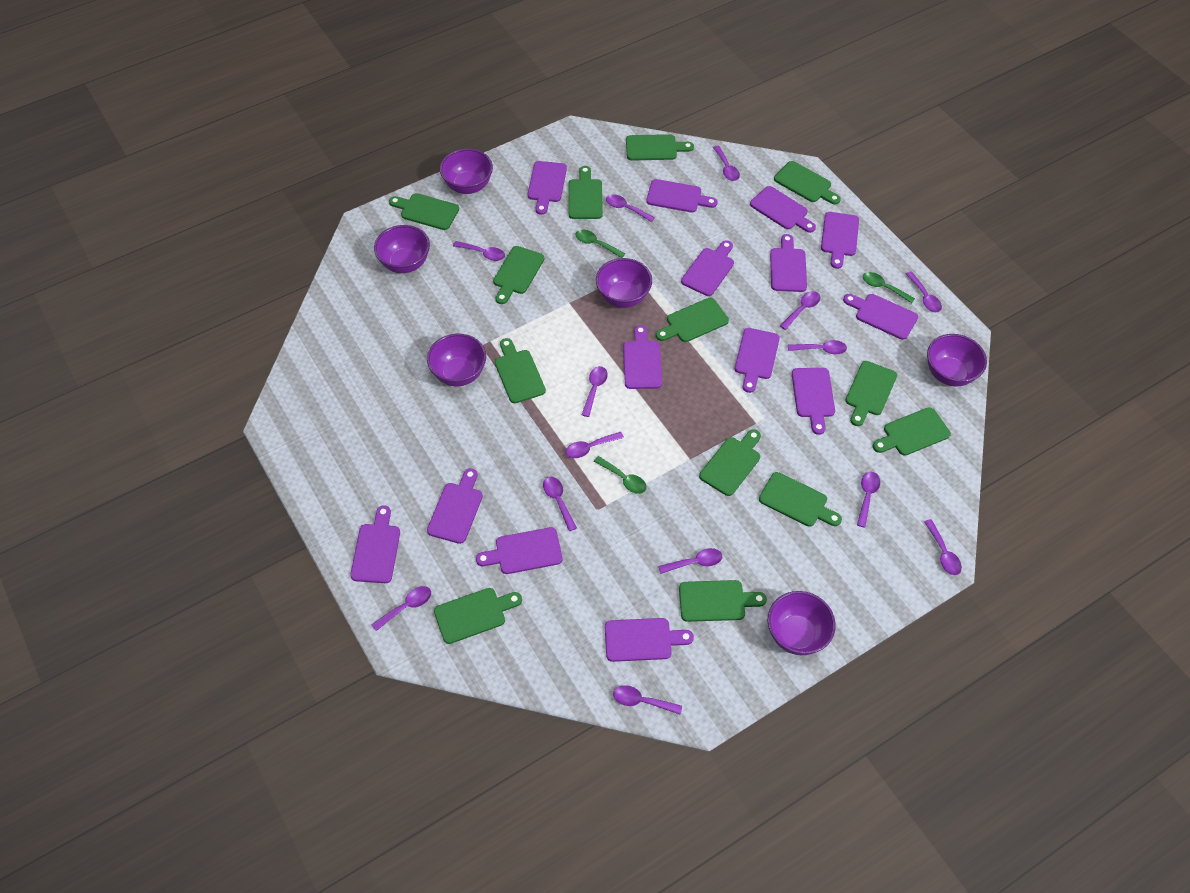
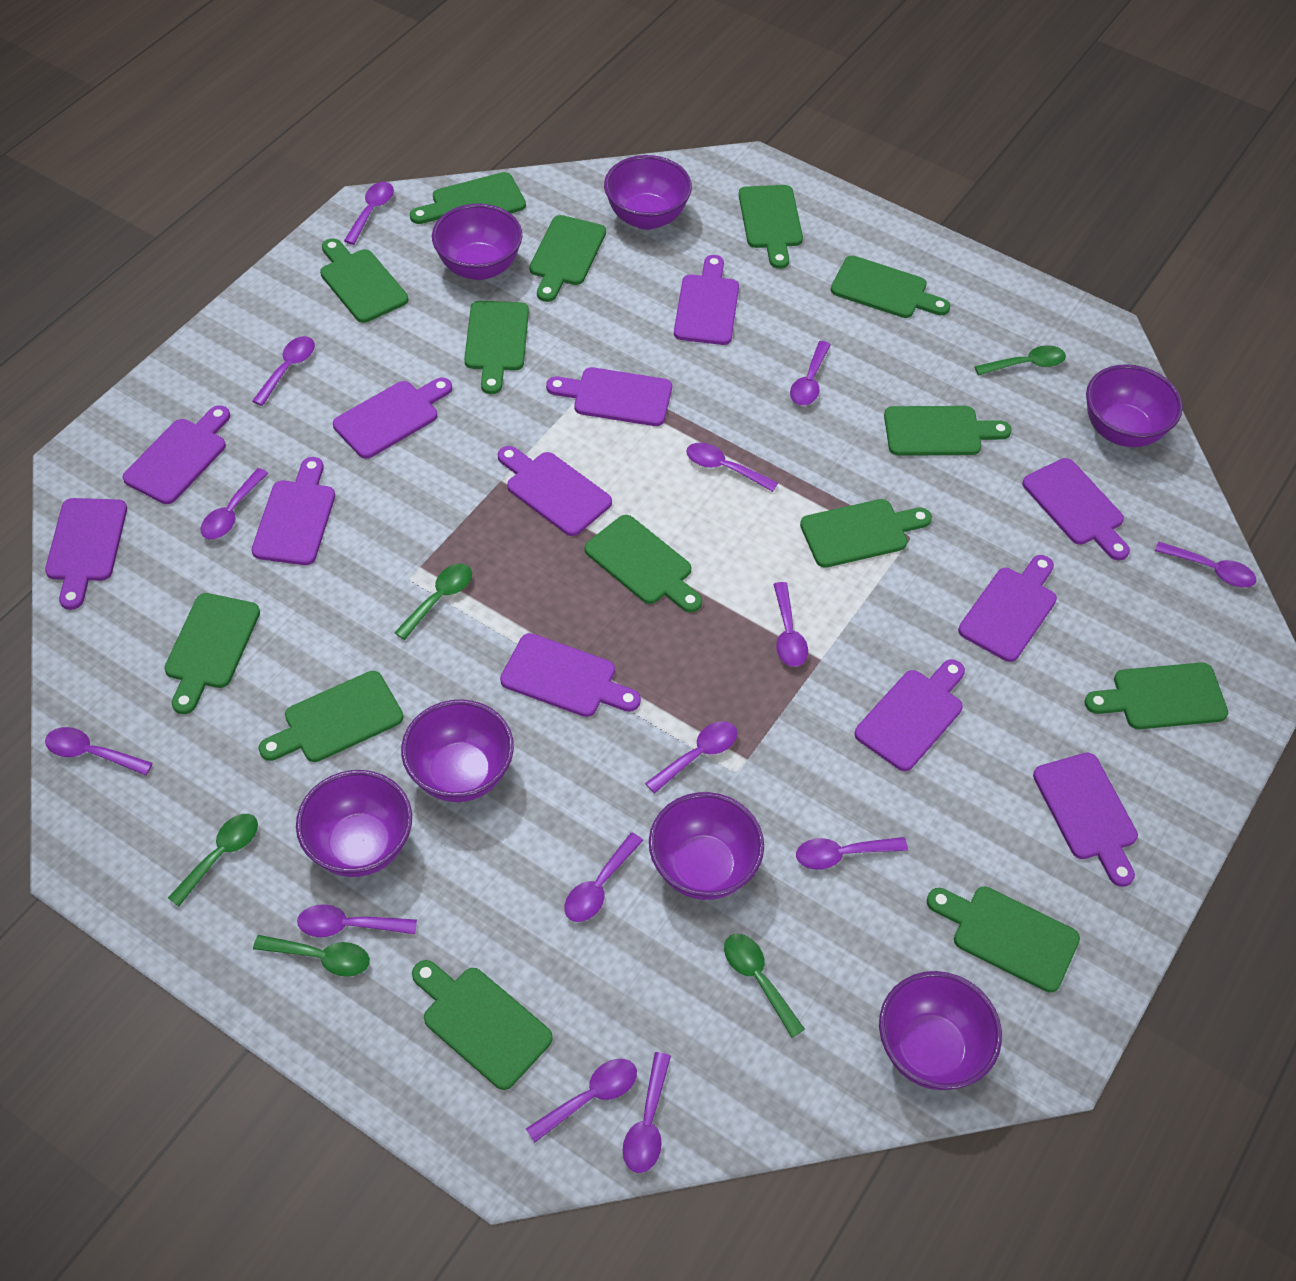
green cutting board: 13 -> 14
green spoon: 3 -> 5
purple bowl: 6 -> 7
purple cutting board: 14 -> 12

